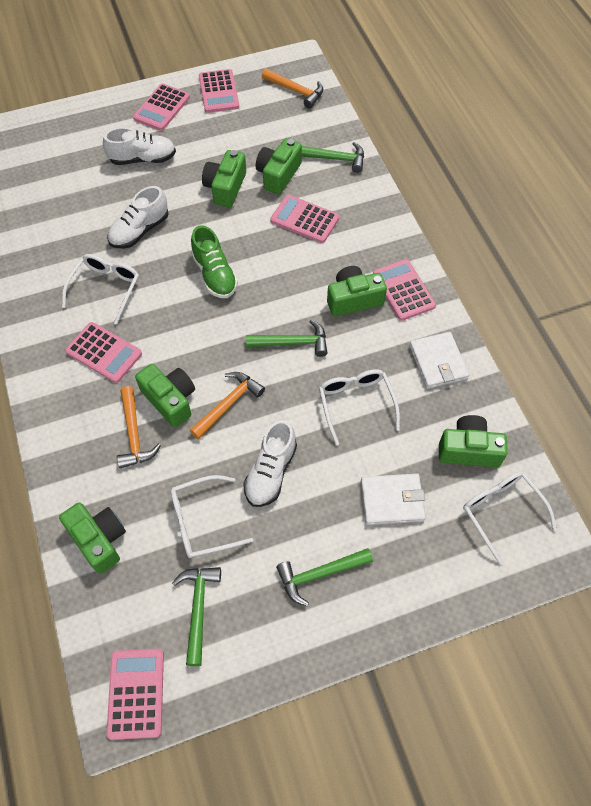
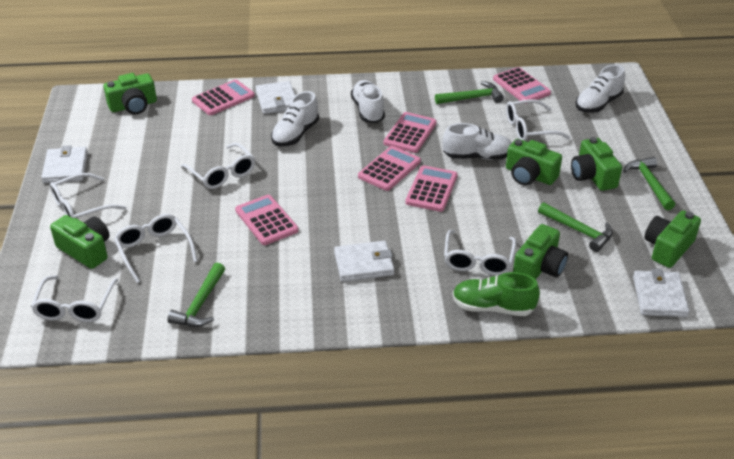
orange hammer: 3 -> 0
white glasses: 4 -> 6
white shoe: 3 -> 4
white wallet: 2 -> 4

